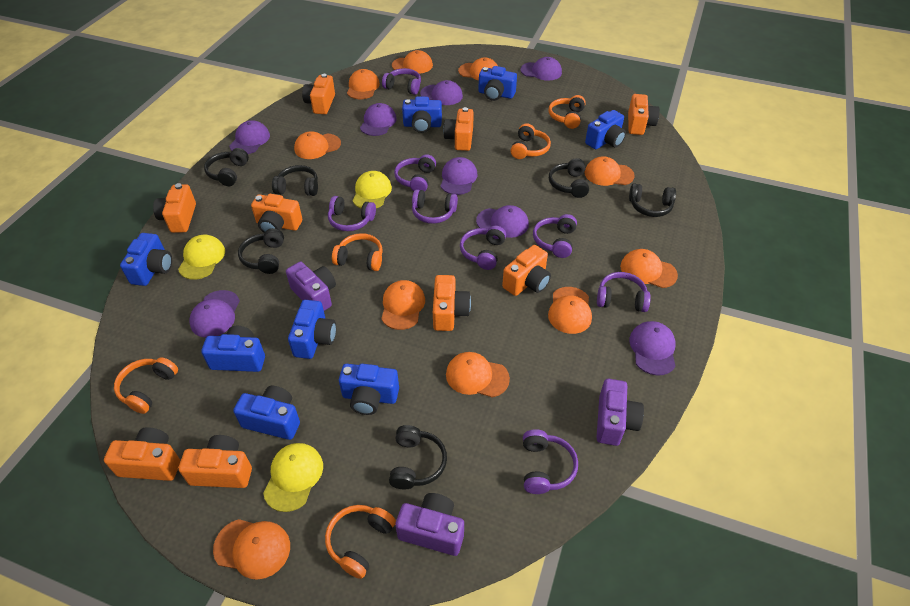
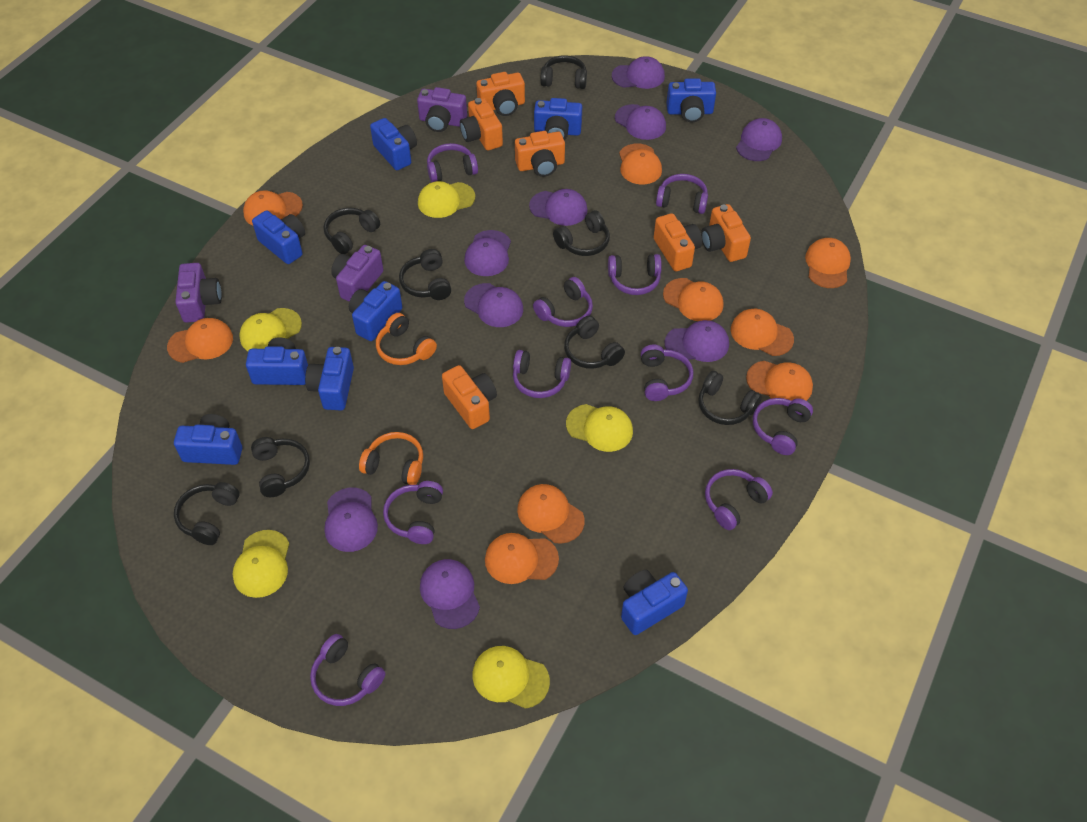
black headphones: 6 -> 8
blue camera: 8 -> 9
orange camera: 9 -> 6
orange cap: 10 -> 9
orange headphones: 5 -> 2
purple cap: 8 -> 9
purple headphones: 8 -> 10
yellow cap: 3 -> 5

